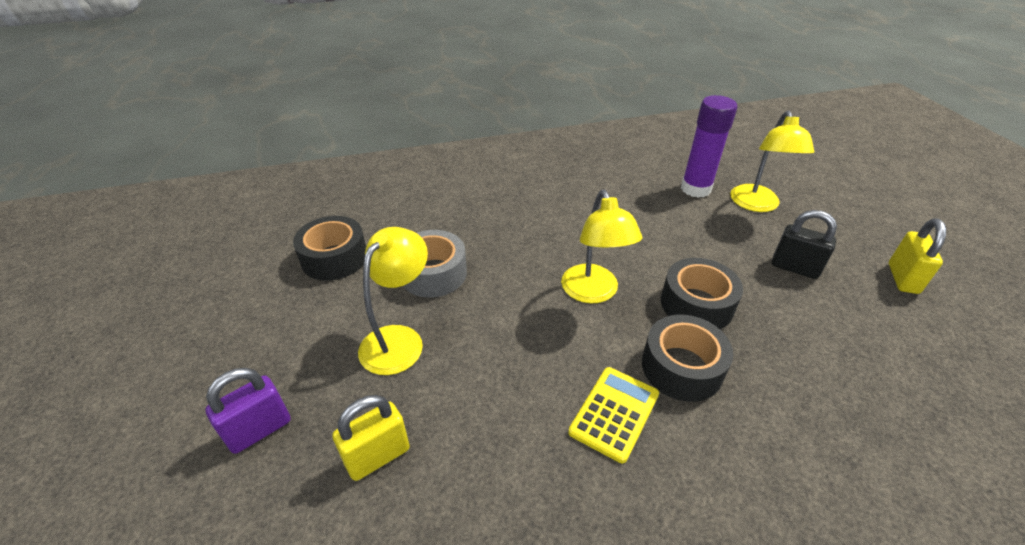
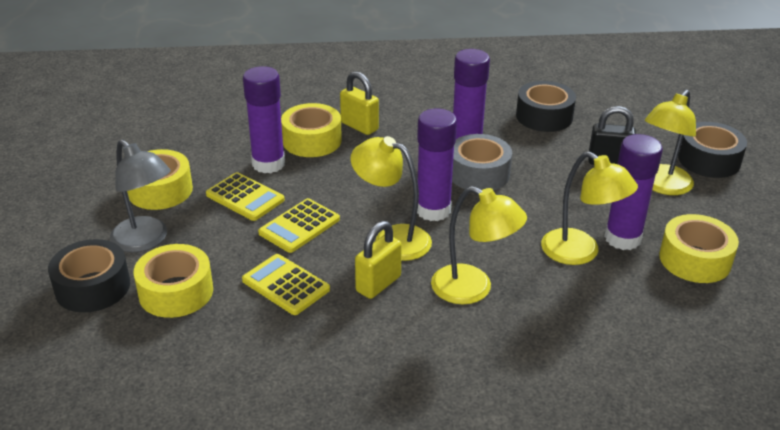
grey lamp: 0 -> 1
purple glue stick: 1 -> 4
purple padlock: 1 -> 0
yellow calculator: 1 -> 3
yellow lamp: 3 -> 4
yellow tape: 0 -> 4

